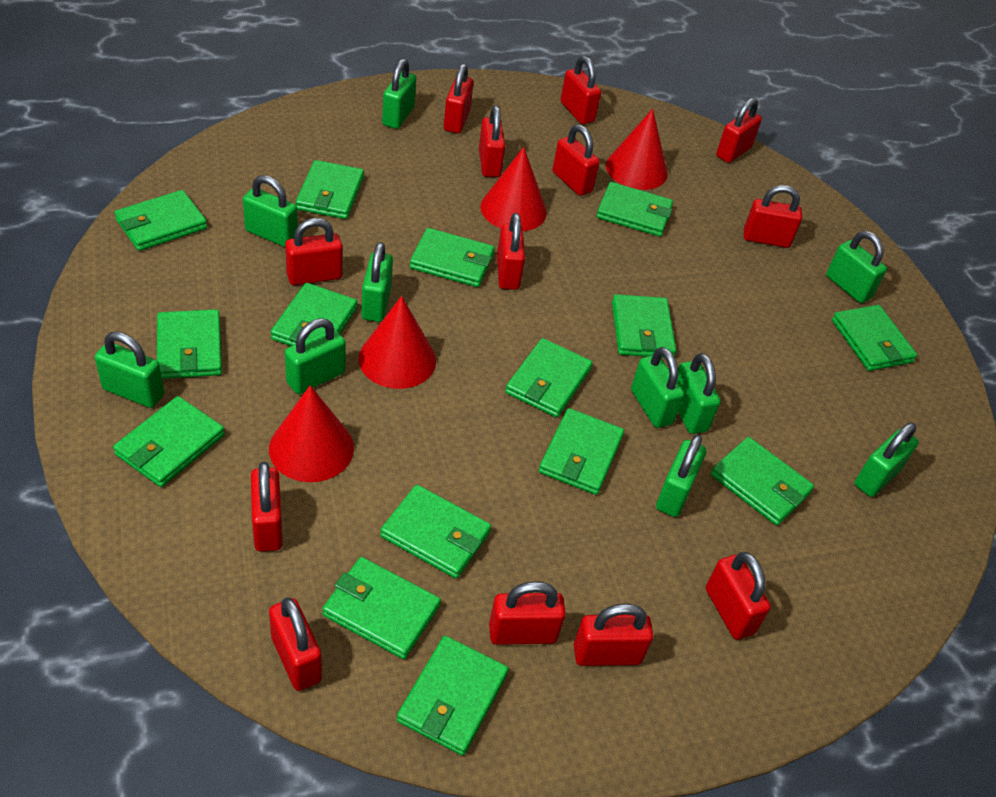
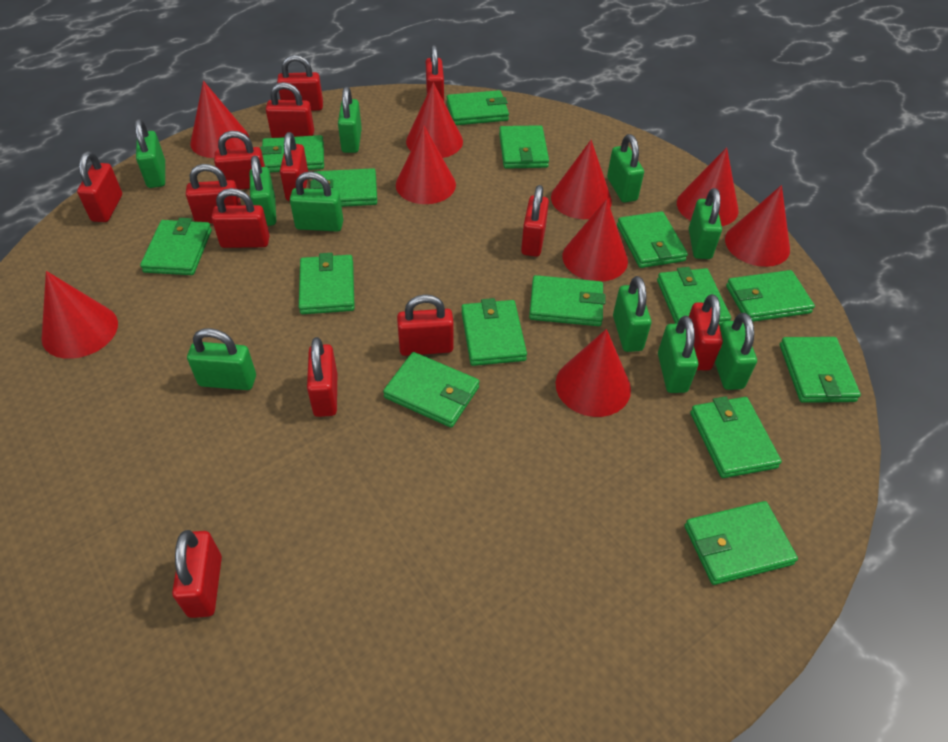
red cone: 4 -> 9

